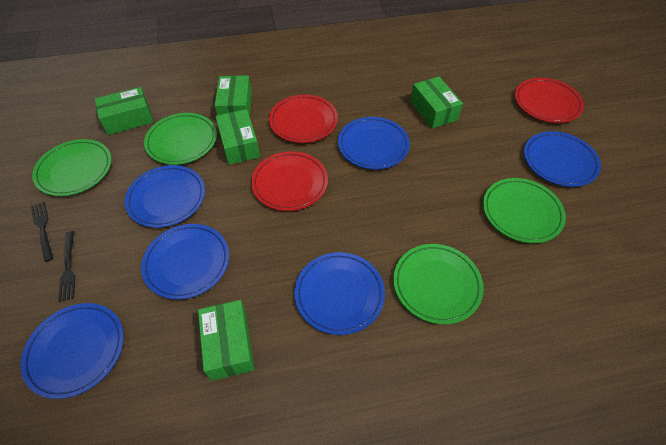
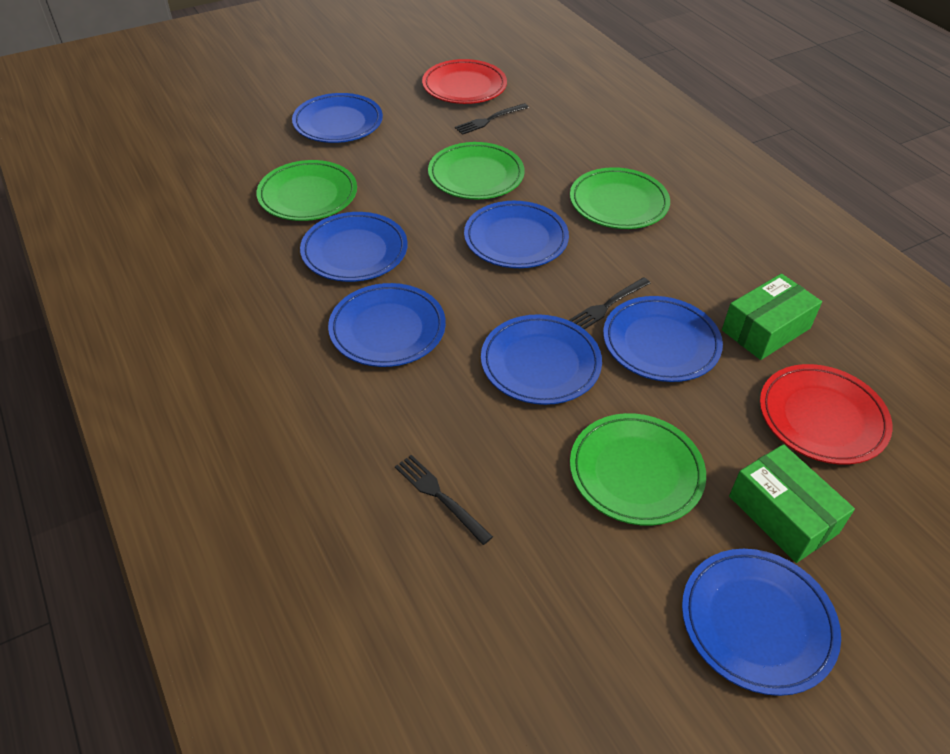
black fork: 2 -> 3
blue plate: 6 -> 7
green box: 5 -> 2
red plate: 3 -> 2

